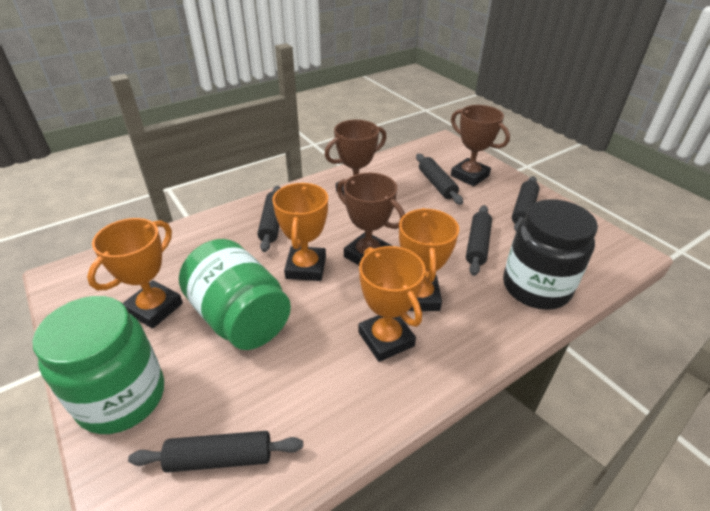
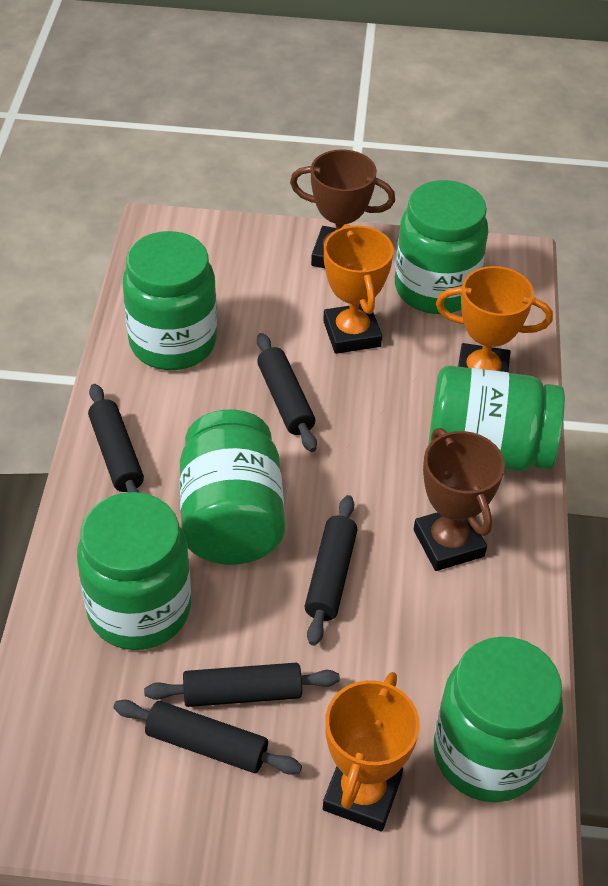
black jar: 1 -> 0
brown trophy: 3 -> 2
green jar: 2 -> 6
orange trophy: 4 -> 3

